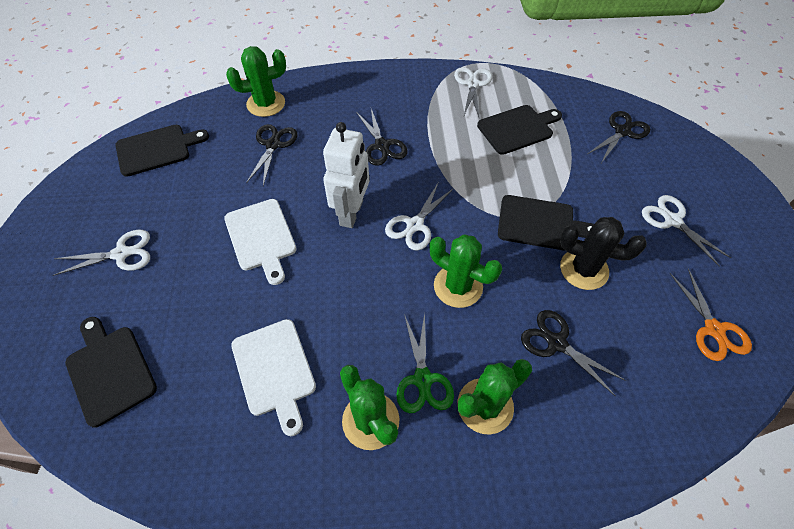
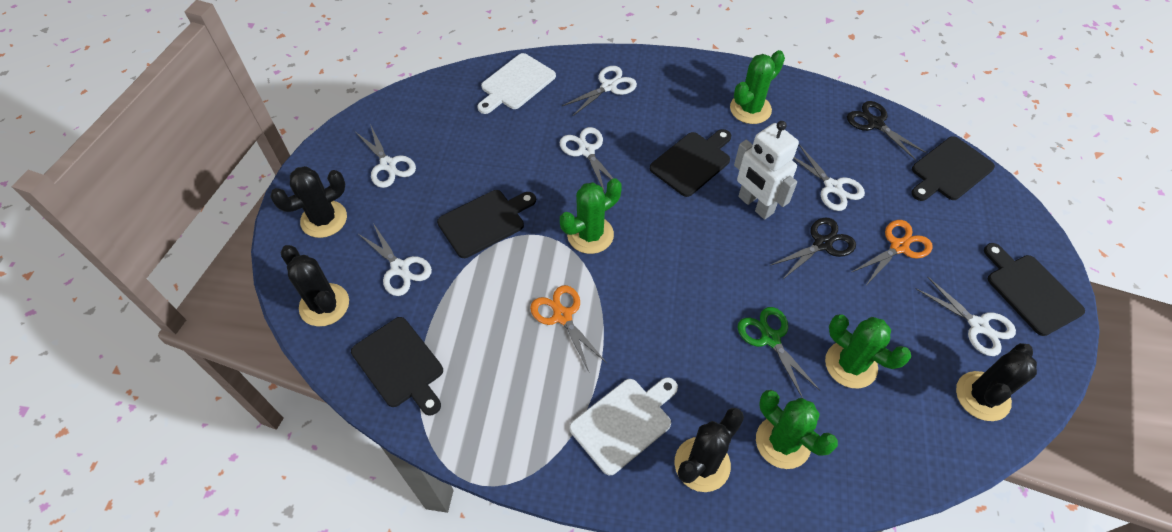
black cactus: 1 -> 4
black cutting board: 4 -> 5
black scissors: 4 -> 2
orange scissors: 1 -> 2
white scissors: 4 -> 6

